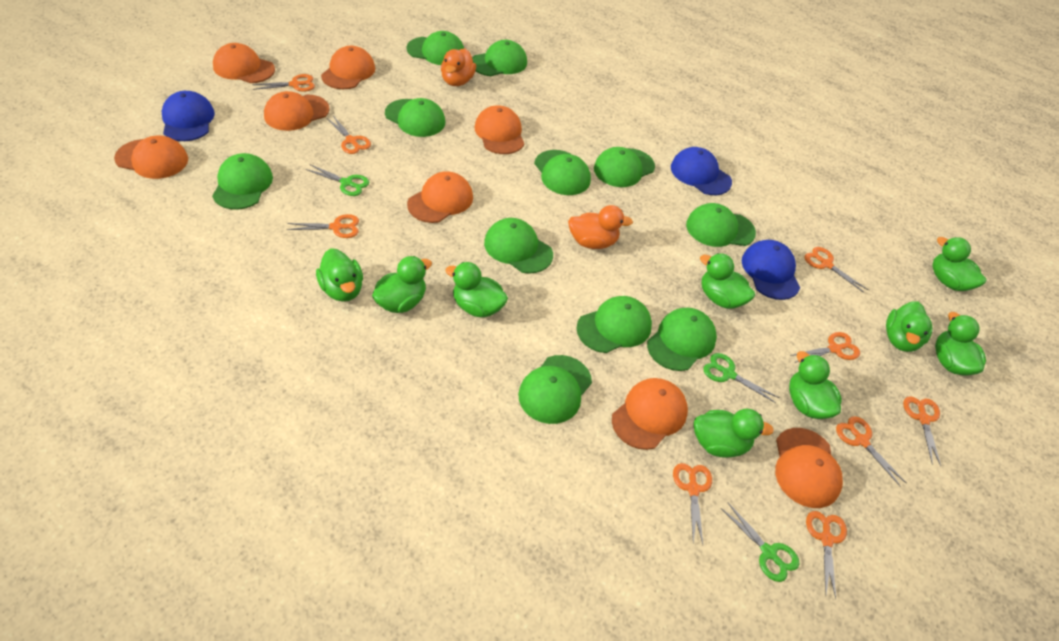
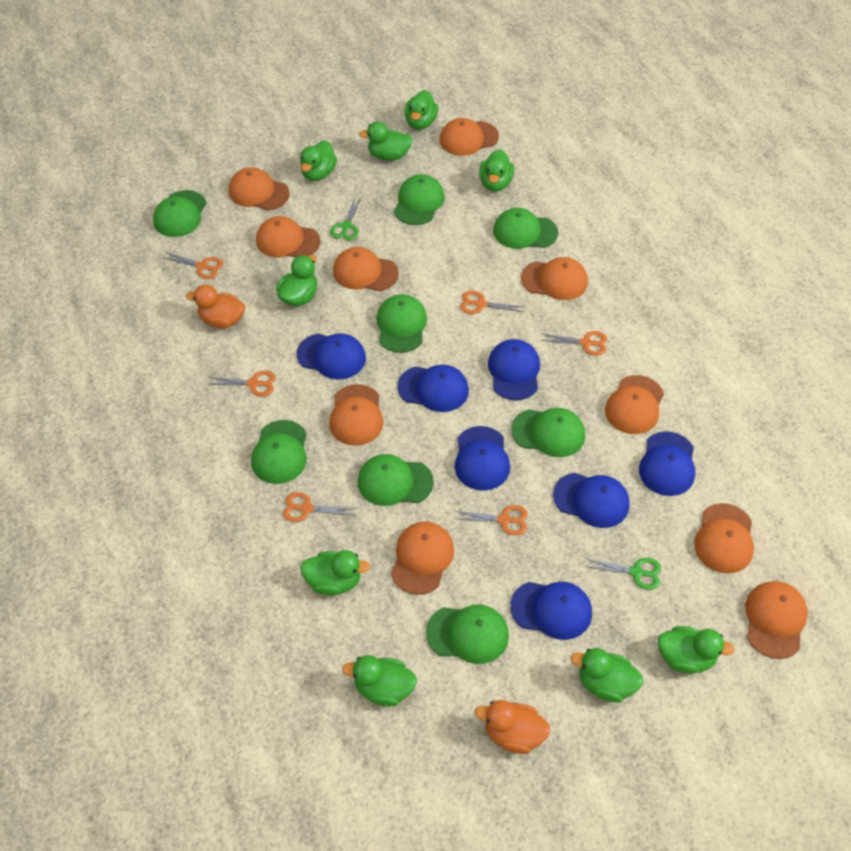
blue cap: 3 -> 7
green cap: 11 -> 8
green scissors: 3 -> 2
orange cap: 8 -> 10
orange scissors: 9 -> 6

